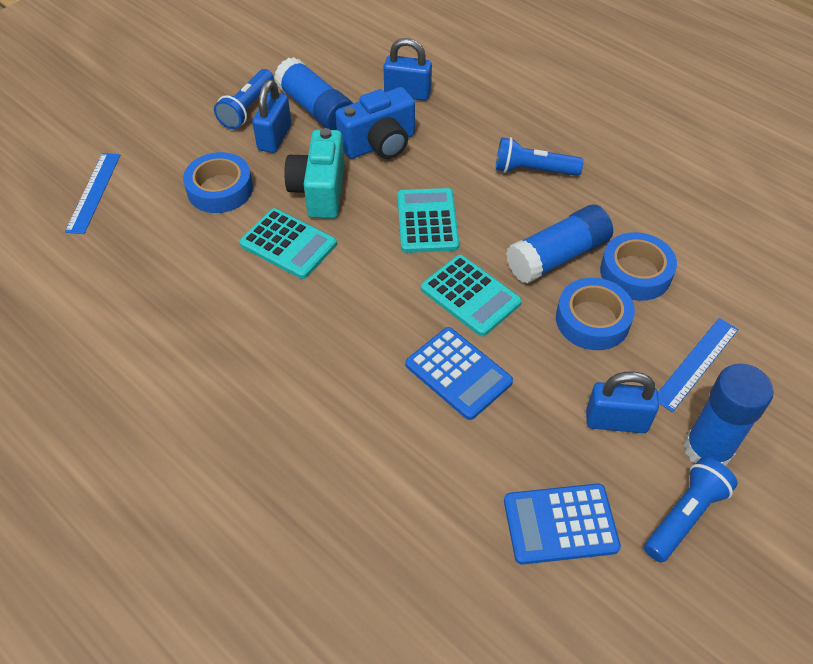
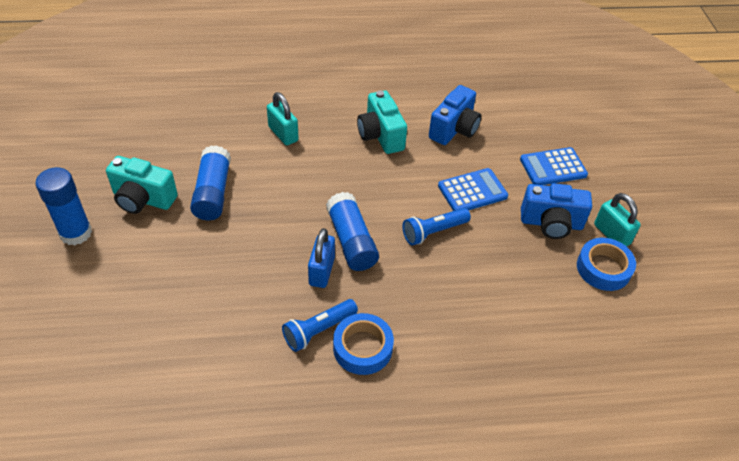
blue camera: 1 -> 2
blue flashlight: 3 -> 2
blue padlock: 3 -> 1
blue ruler: 2 -> 0
blue tape: 3 -> 2
turquoise calculator: 3 -> 0
turquoise camera: 1 -> 2
turquoise padlock: 0 -> 2

